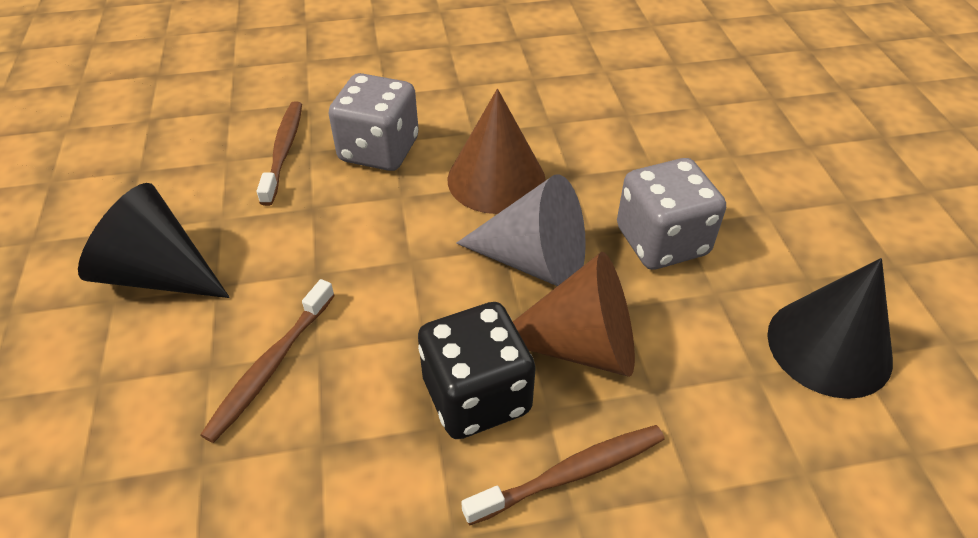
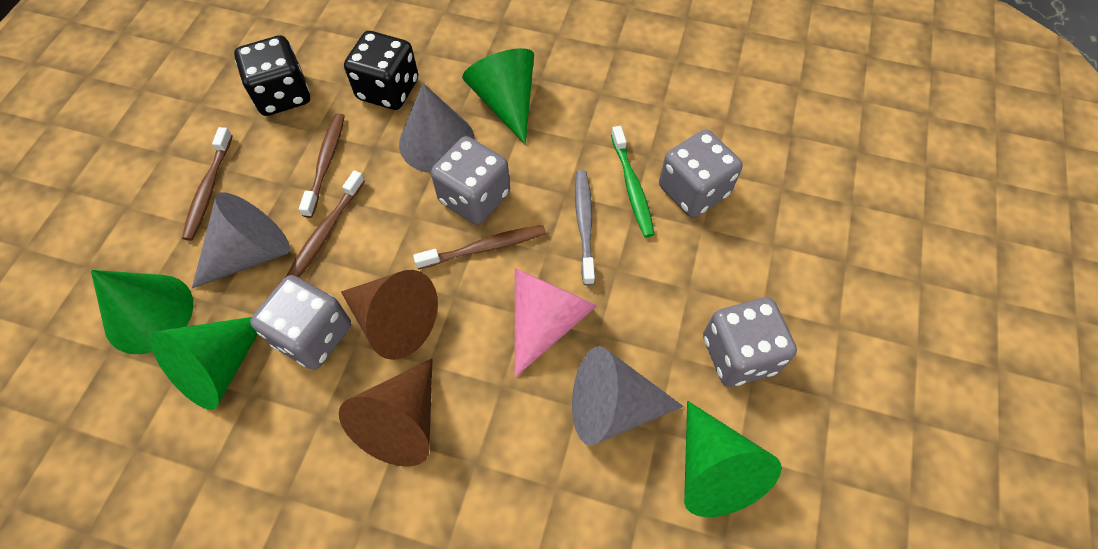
black cone: 2 -> 0
black dice: 1 -> 2
brown toothbrush: 3 -> 4
green cone: 0 -> 4
green toothbrush: 0 -> 1
grey cone: 1 -> 3
grey dice: 2 -> 4
grey toothbrush: 0 -> 1
pink cone: 0 -> 1

